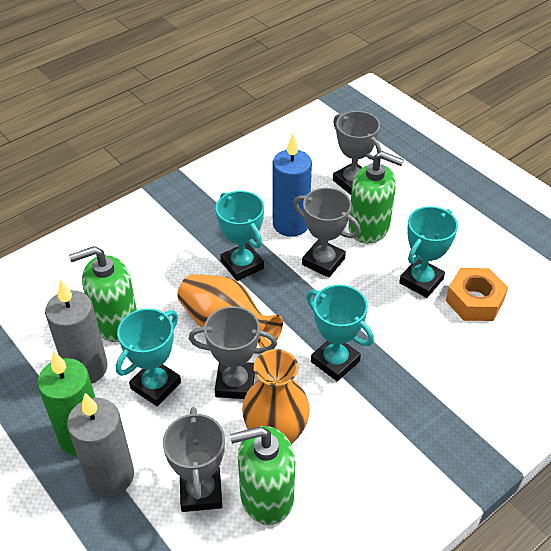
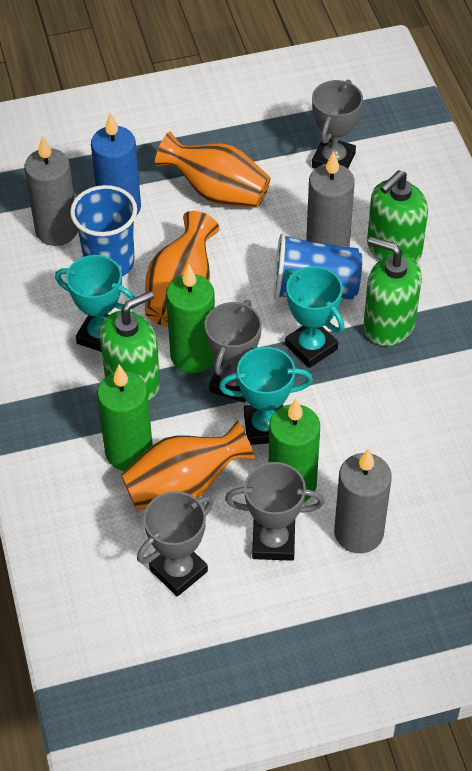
blue cup: 0 -> 2
green candle: 1 -> 3
grey candle: 2 -> 3
orange nut: 1 -> 0
orange vase: 2 -> 3
turquoise trophy: 4 -> 3

